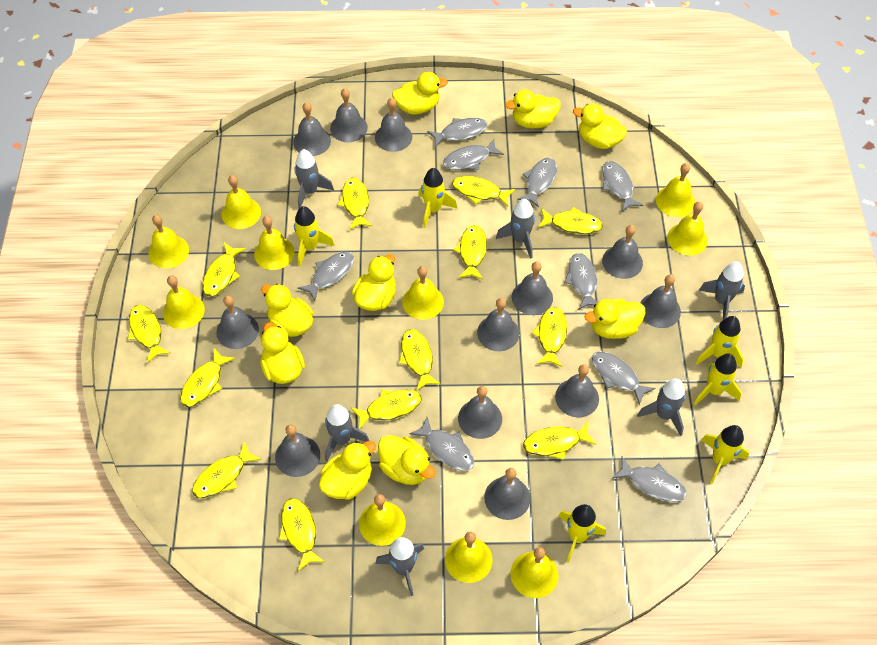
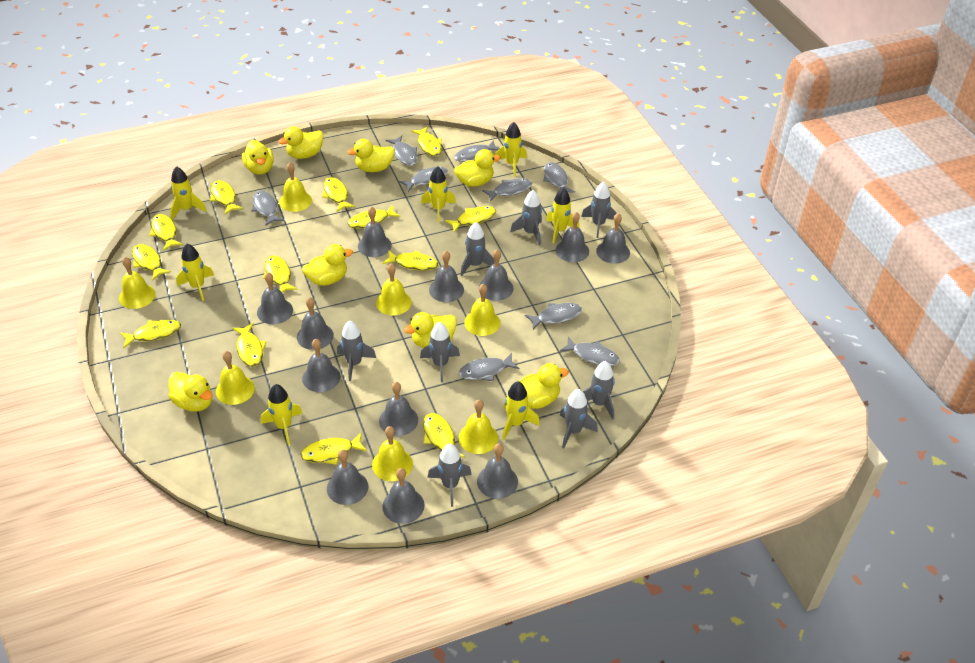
grey rocket: 6 -> 8
yellow bell: 10 -> 7
yellow duck: 9 -> 8
yellow rocket: 6 -> 7

